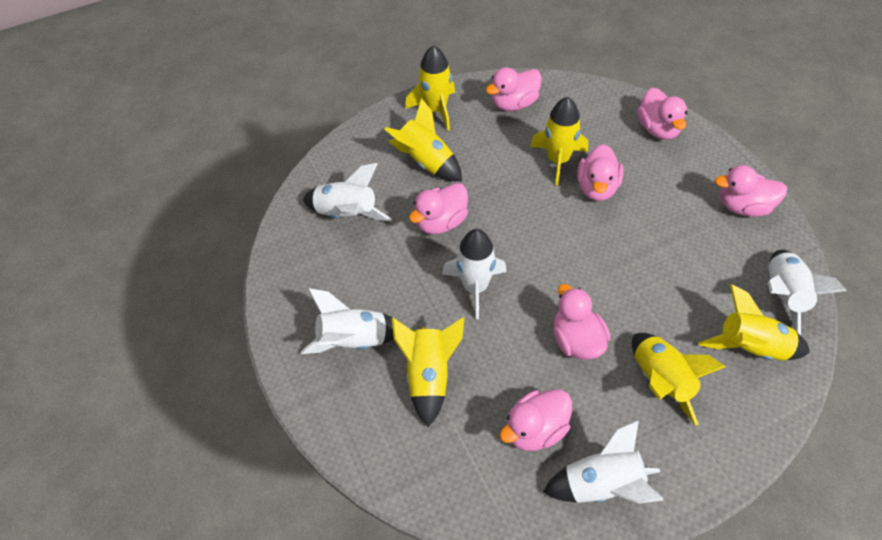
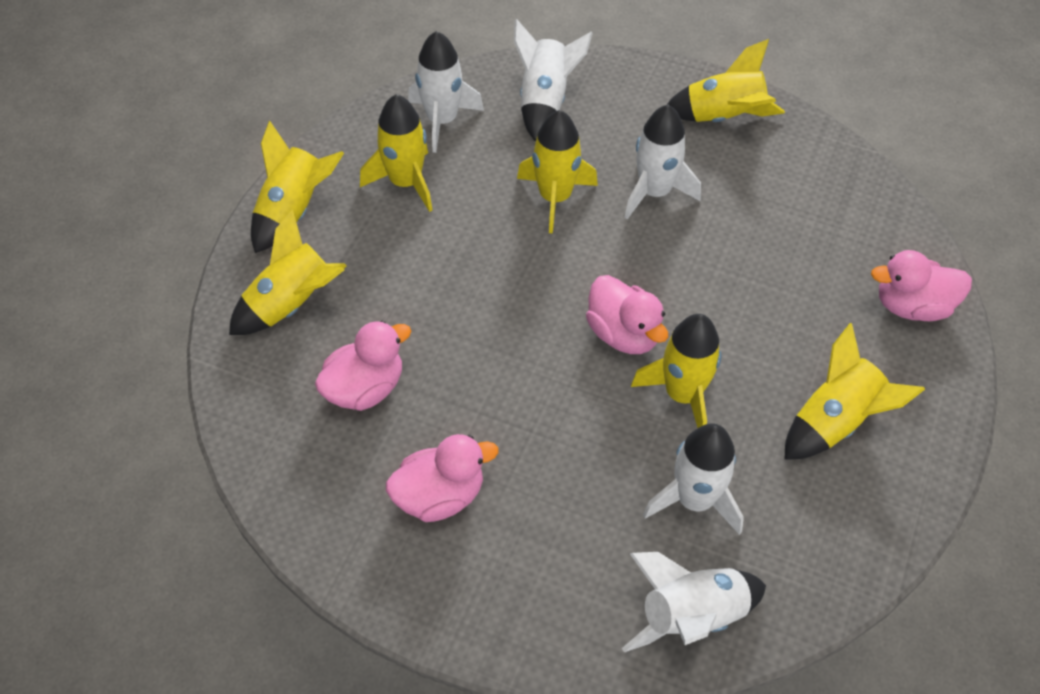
pink duck: 7 -> 4
yellow rocket: 6 -> 7

